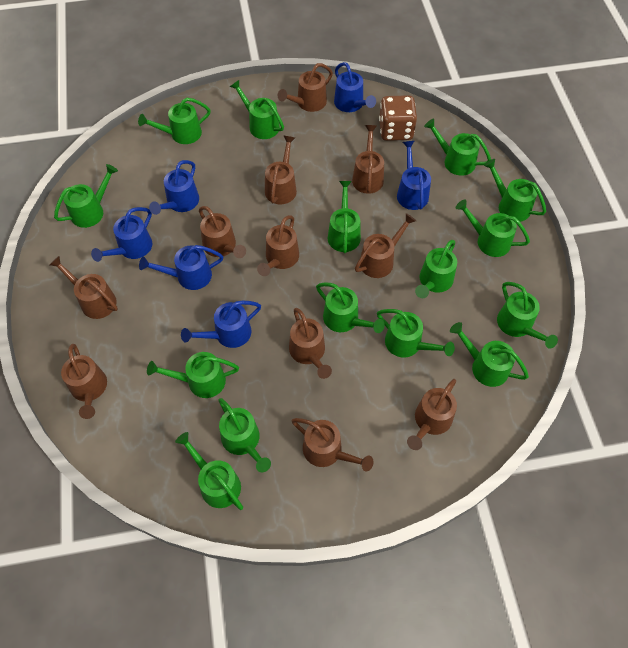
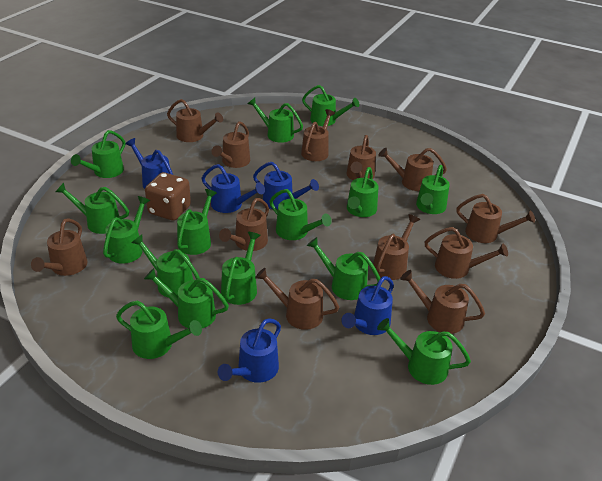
blue watering can: 6 -> 5
brown watering can: 11 -> 12

